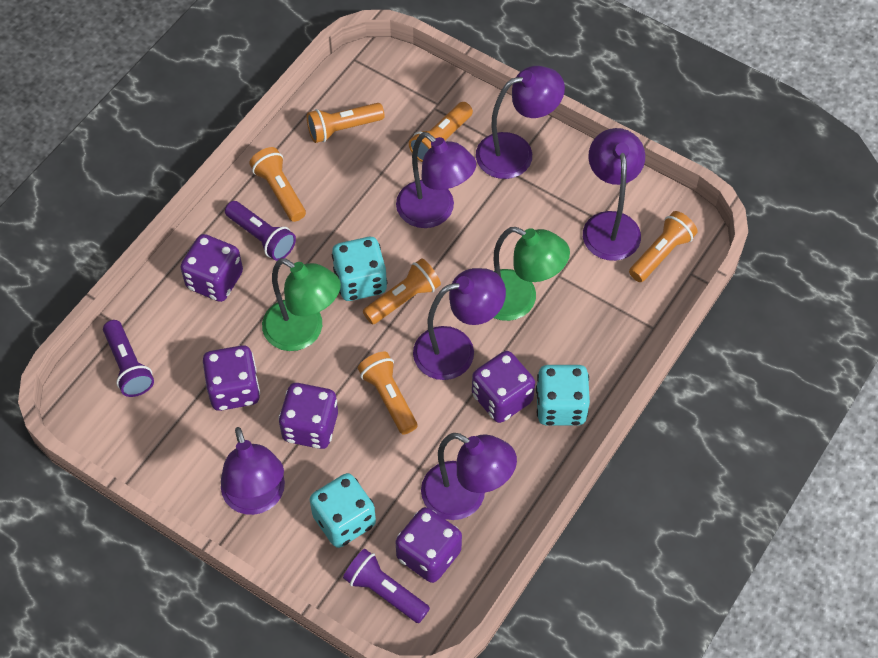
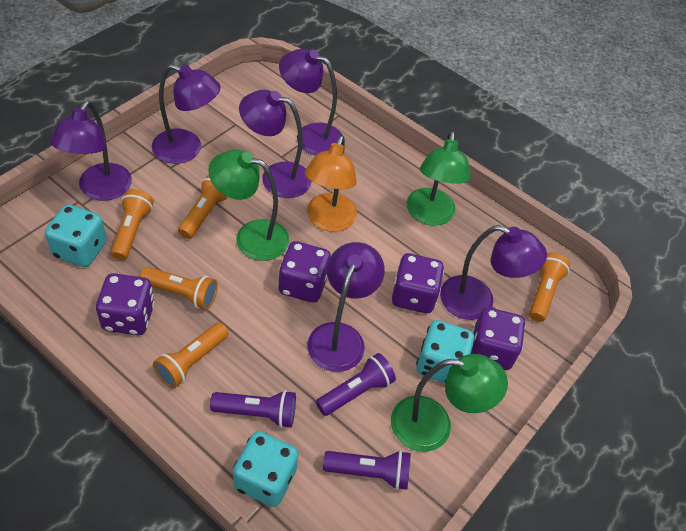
green lamp: 2 -> 3
orange flashlight: 6 -> 5
orange lamp: 0 -> 1
purple dice: 5 -> 4

